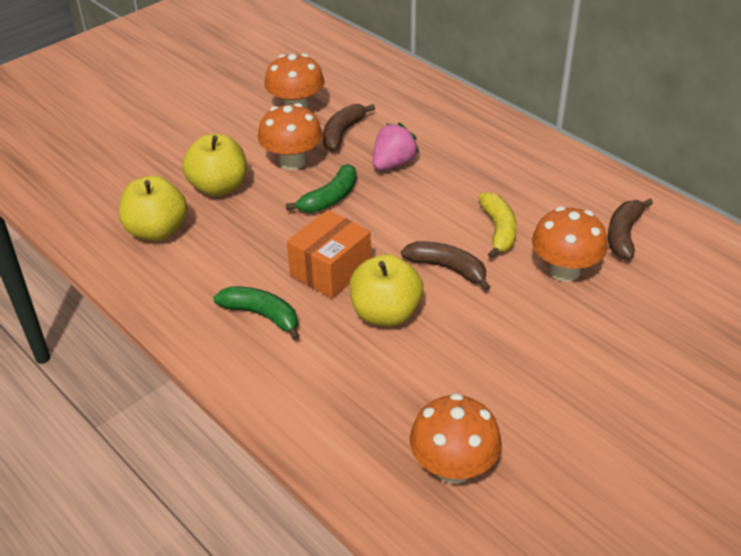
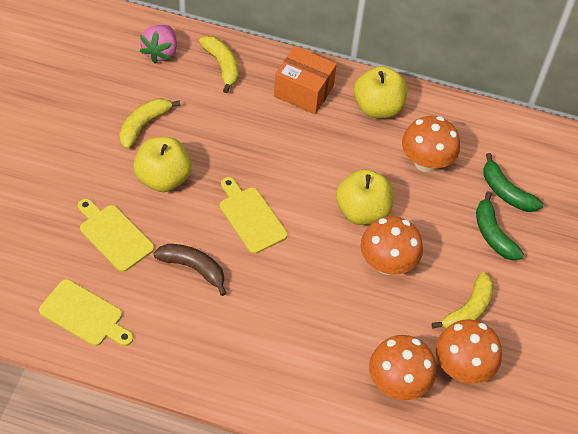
brown banana: 3 -> 1
yellow banana: 1 -> 3
yellow cutting board: 0 -> 3

